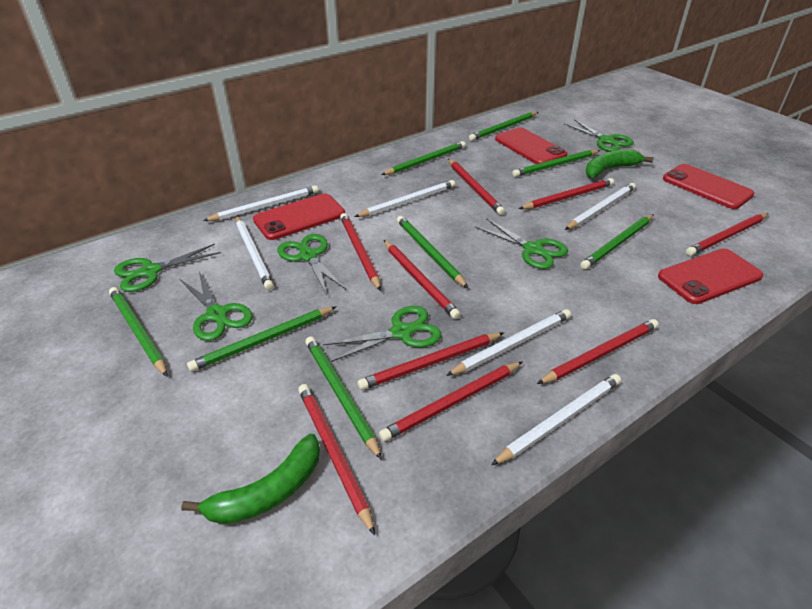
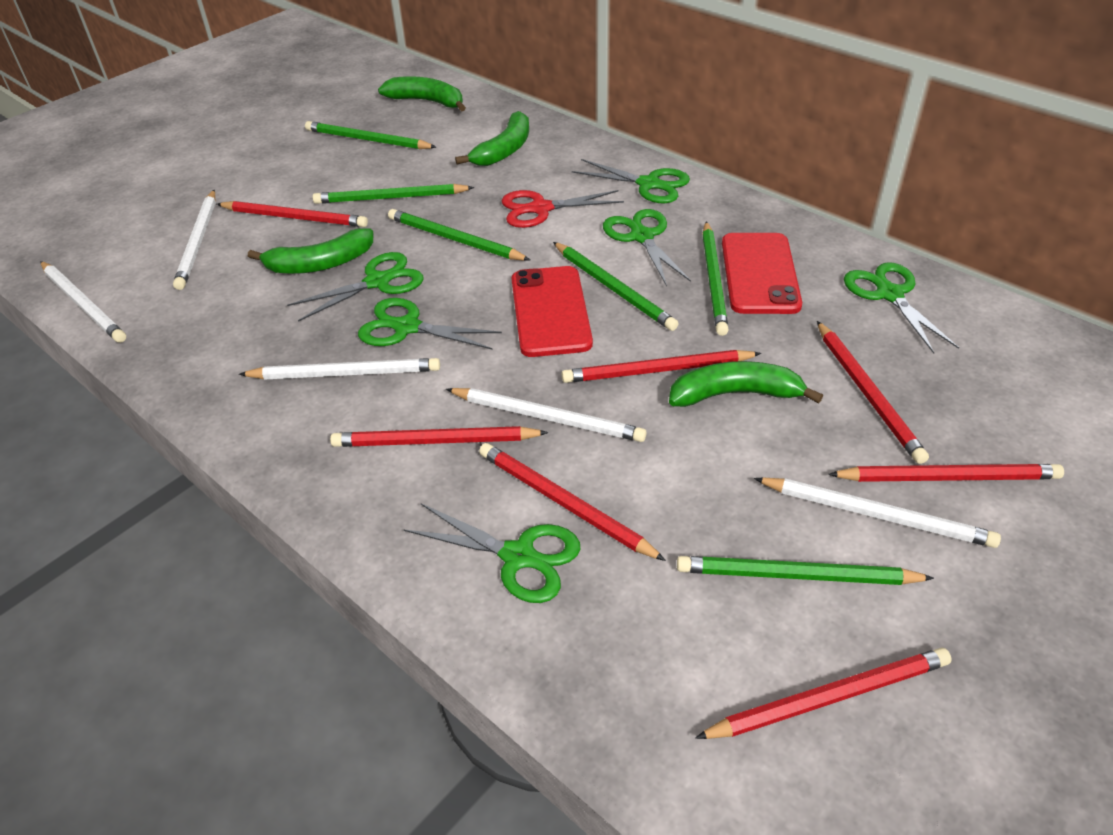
green banana: 2 -> 4
green pencil: 8 -> 6
red pencil: 9 -> 7
red phone: 4 -> 2
red scissors: 0 -> 1
white pencil: 6 -> 5

